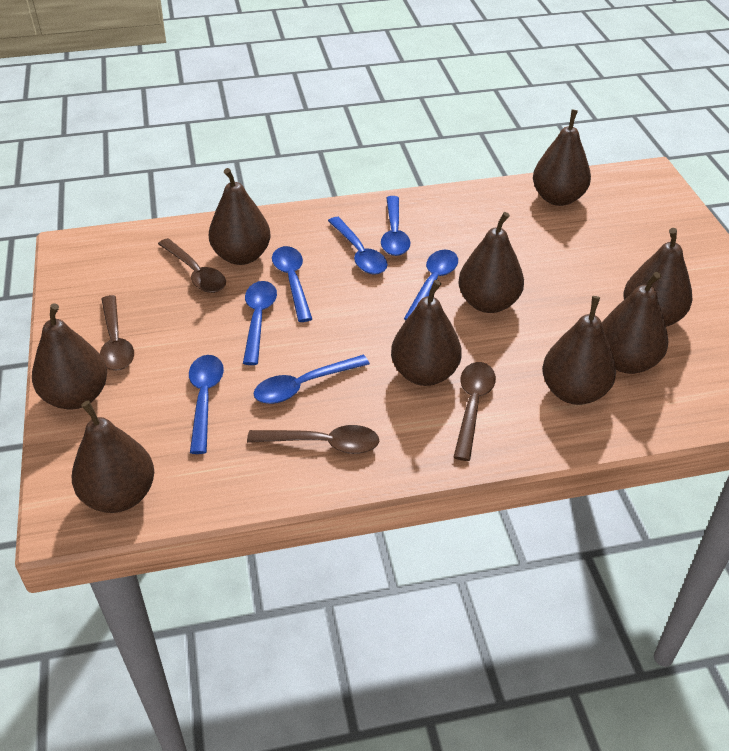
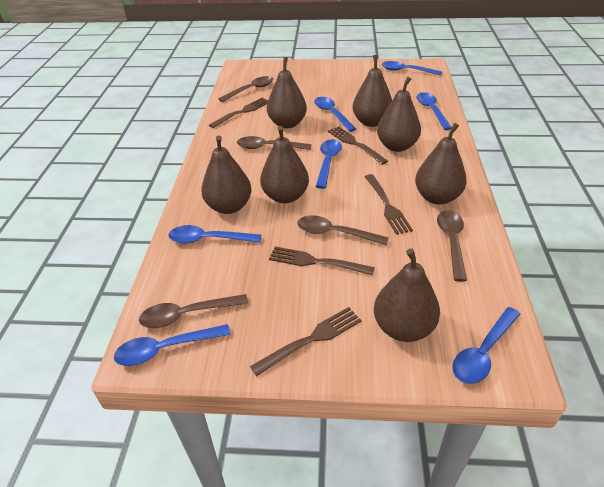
brown fork: 0 -> 5
brown pear: 9 -> 7
brown spoon: 4 -> 5

